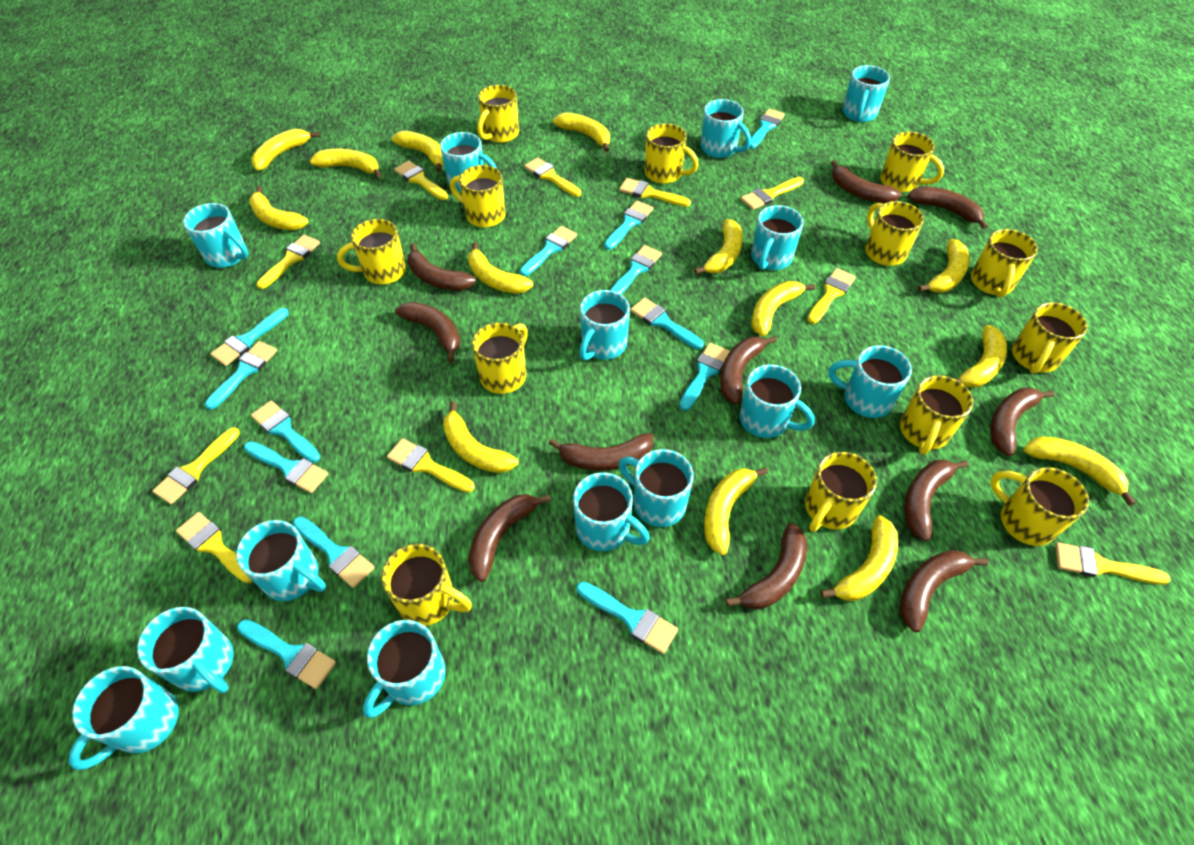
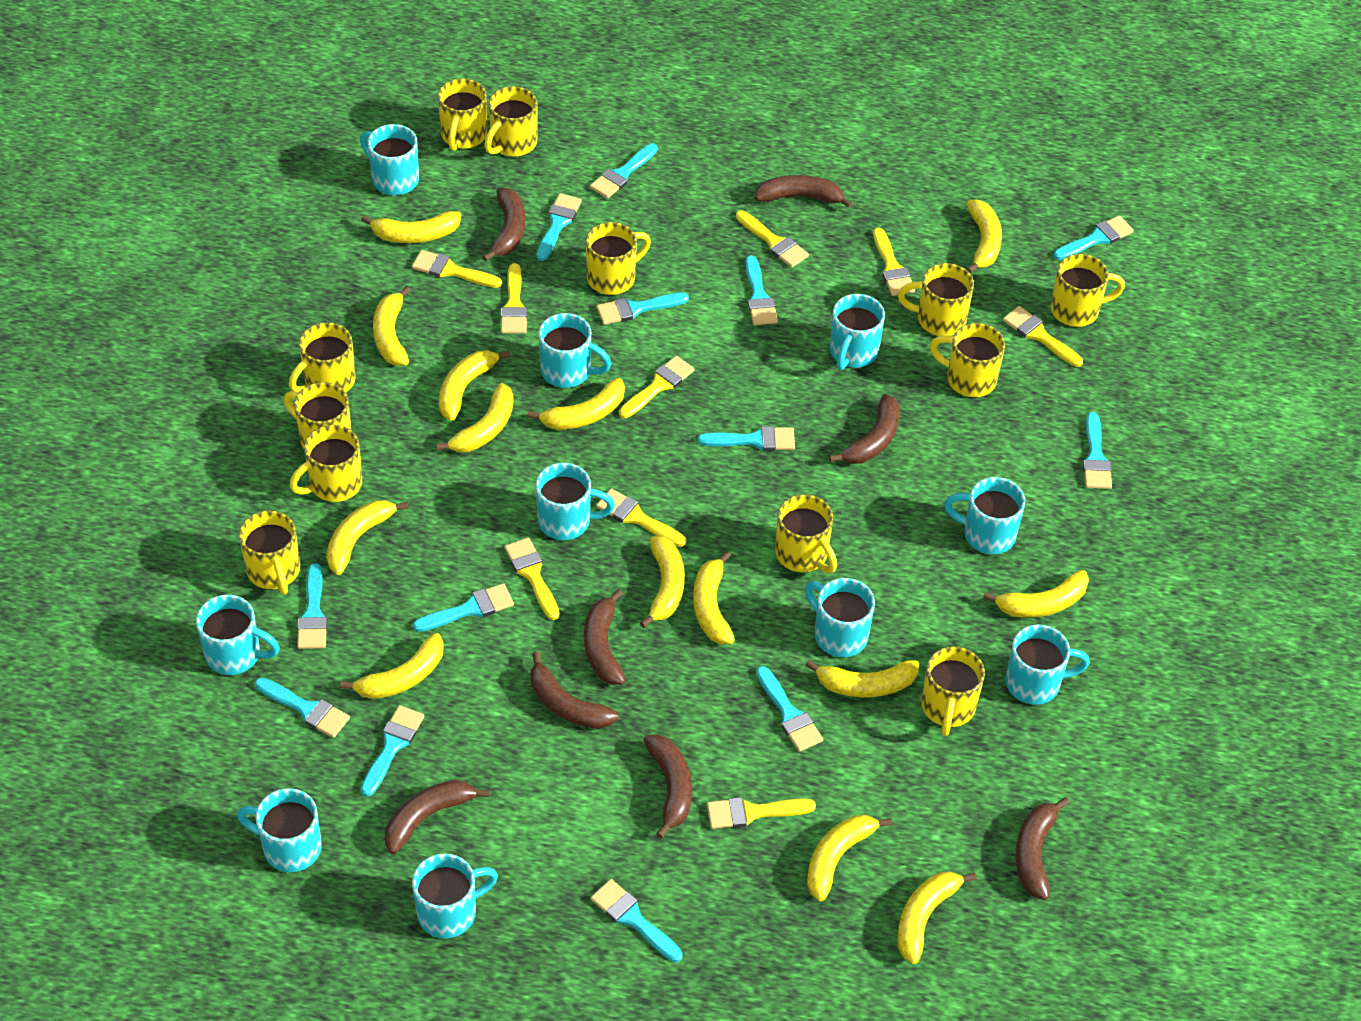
brown banana: 11 -> 8
turquoise mug: 14 -> 10
yellow brush: 10 -> 9
yellow mug: 13 -> 12

